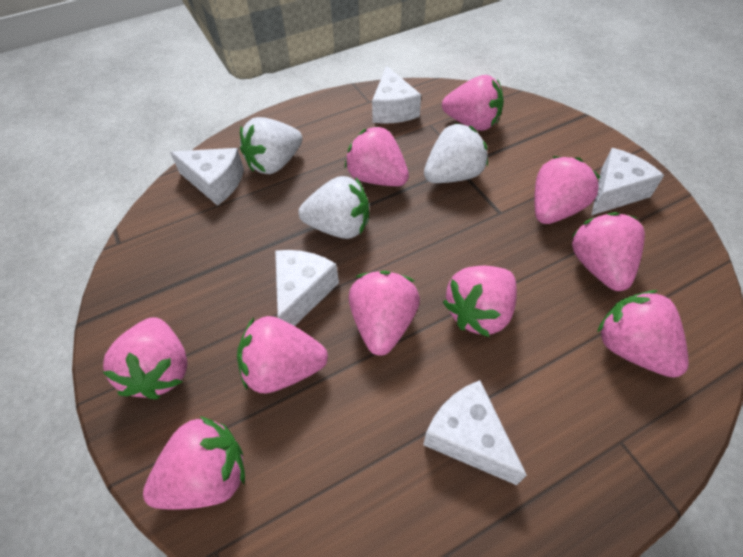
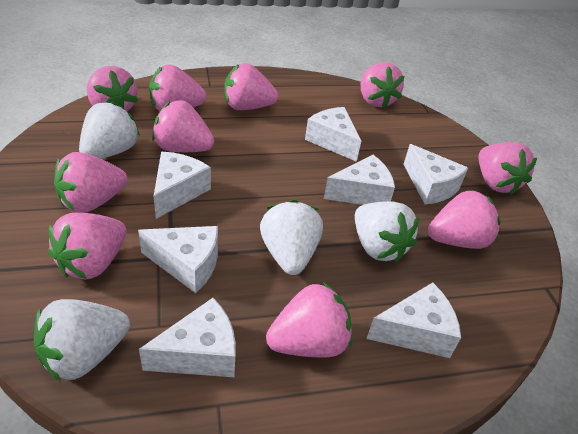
white cheese: 5 -> 7
white strawberry: 3 -> 4

